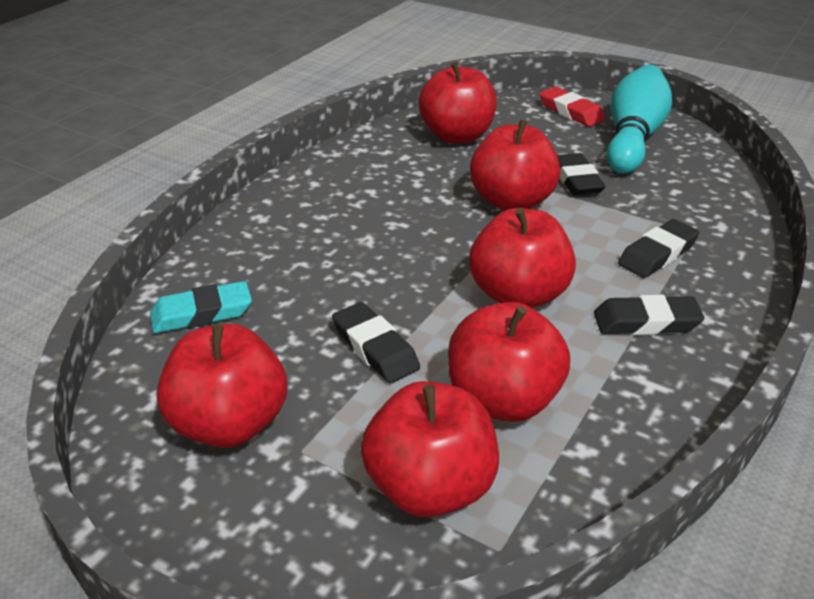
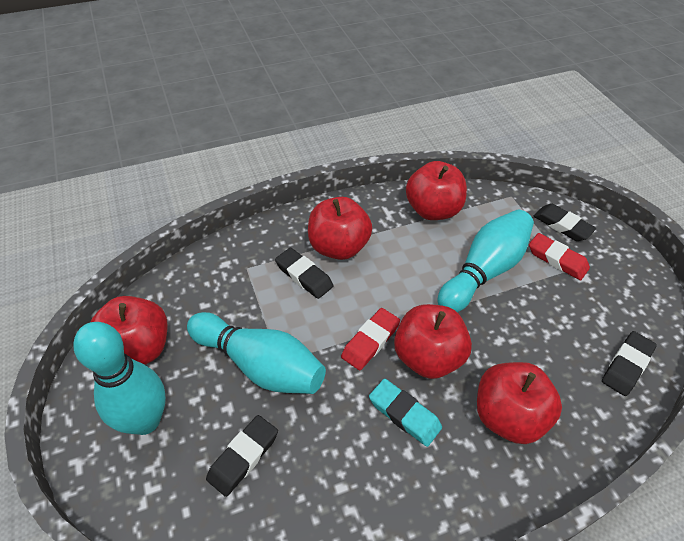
red apple: 6 -> 5
red eraser: 1 -> 2
turquoise bowling pin: 1 -> 3

